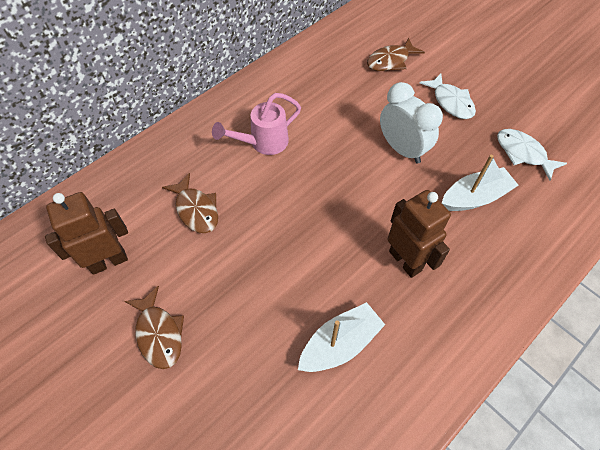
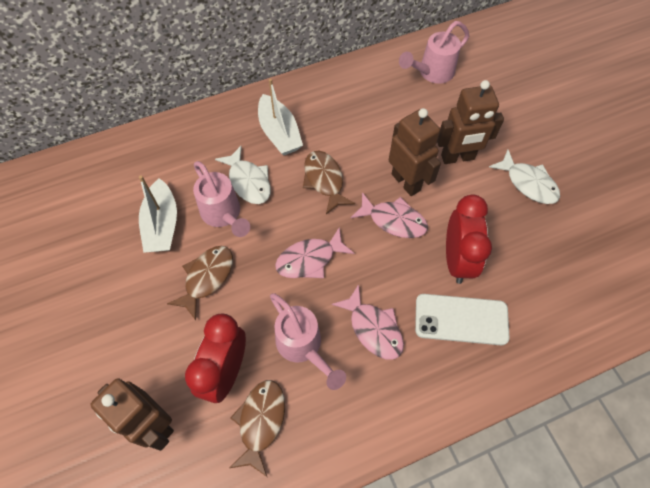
brown robot: 2 -> 3
pink fish: 0 -> 3
pink watering can: 1 -> 3
red clock: 0 -> 2
white clock: 1 -> 0
white phone: 0 -> 1

